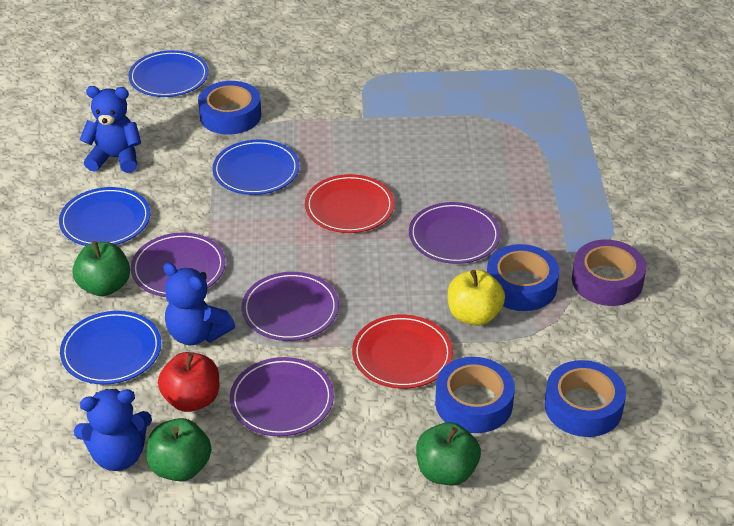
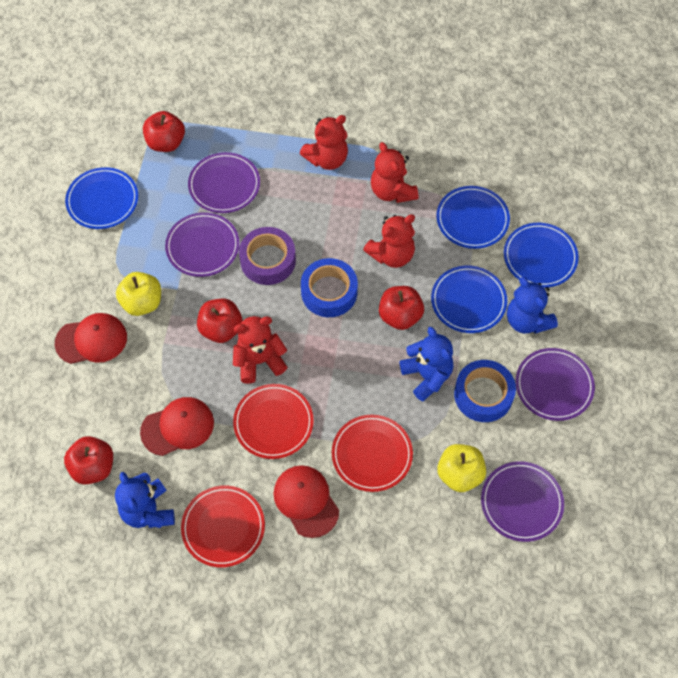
blue tape: 4 -> 2
green apple: 3 -> 0
red apple: 1 -> 4
red cap: 0 -> 3
red plate: 2 -> 3
red teddy bear: 0 -> 4
yellow apple: 1 -> 2

